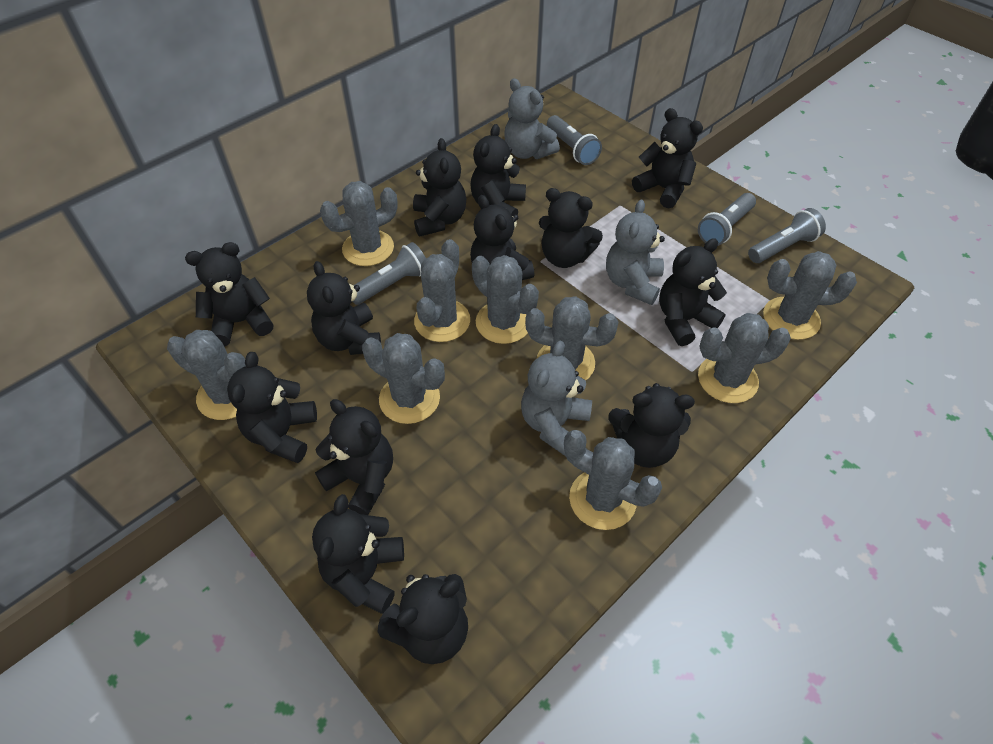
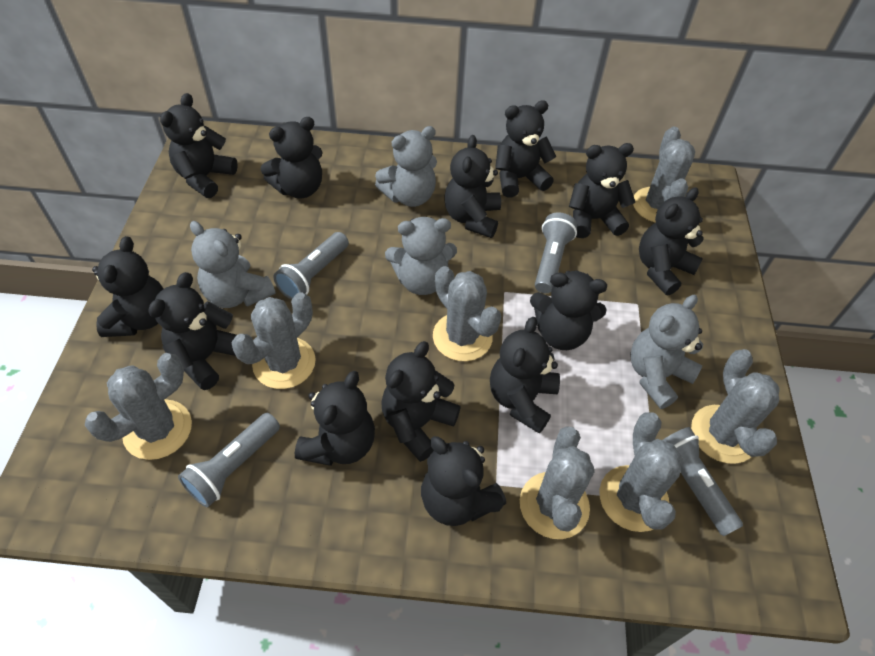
grey cactus: 9 -> 7
grey teddy bear: 3 -> 4

